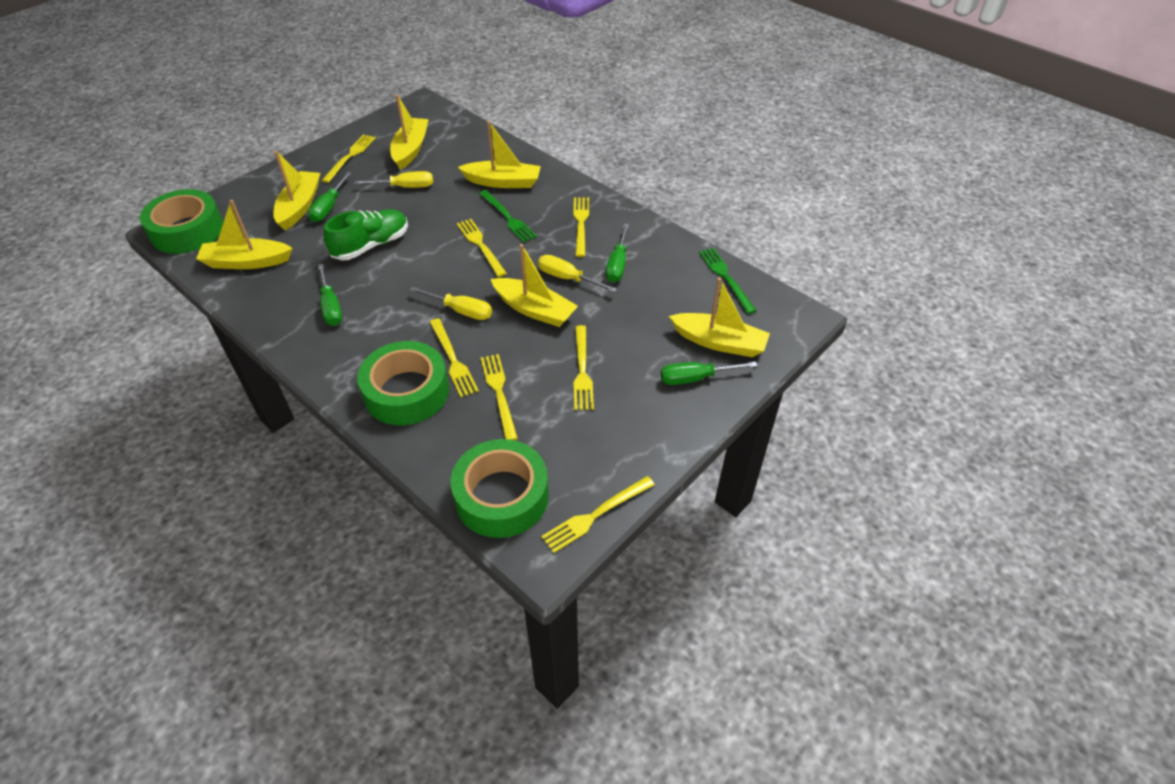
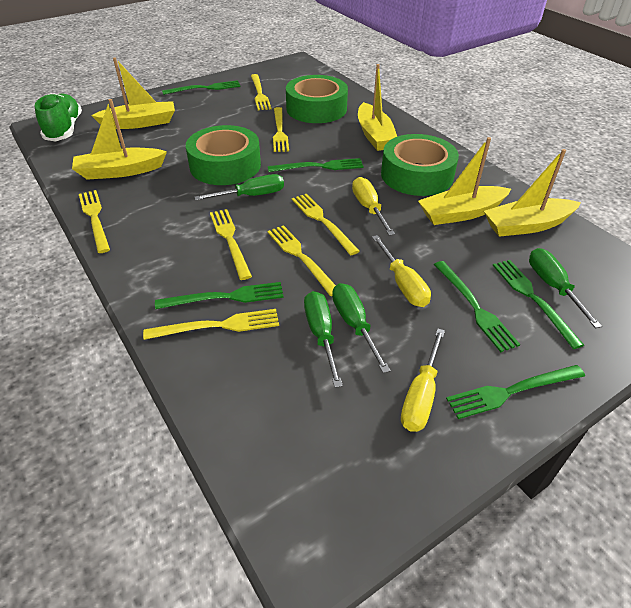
green fork: 2 -> 6
yellow boat: 6 -> 5

